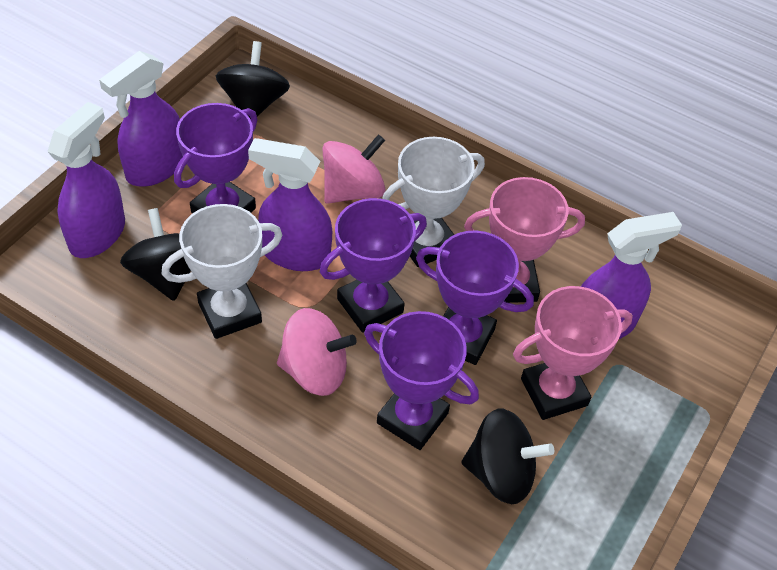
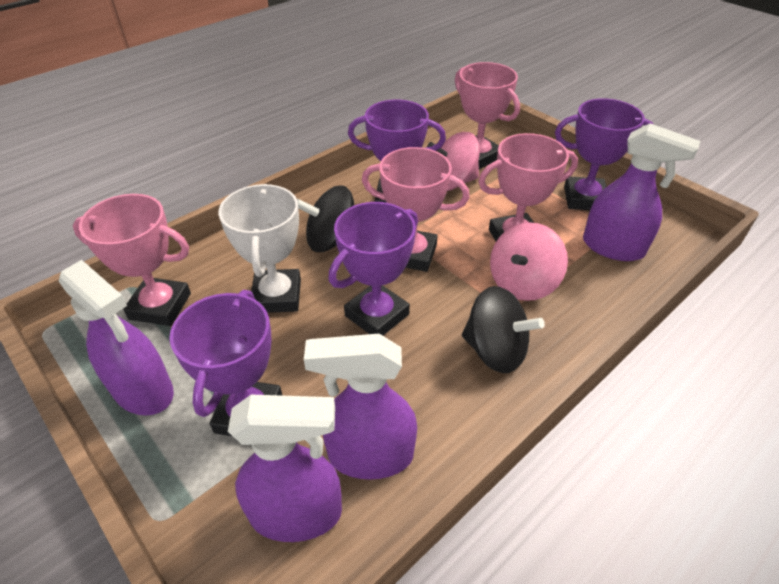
black spinning top: 3 -> 2
pink trophy: 2 -> 4
white trophy: 2 -> 1

